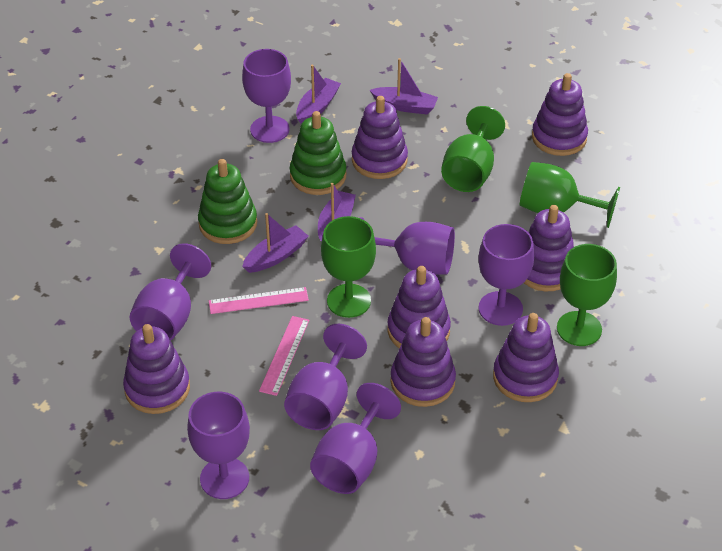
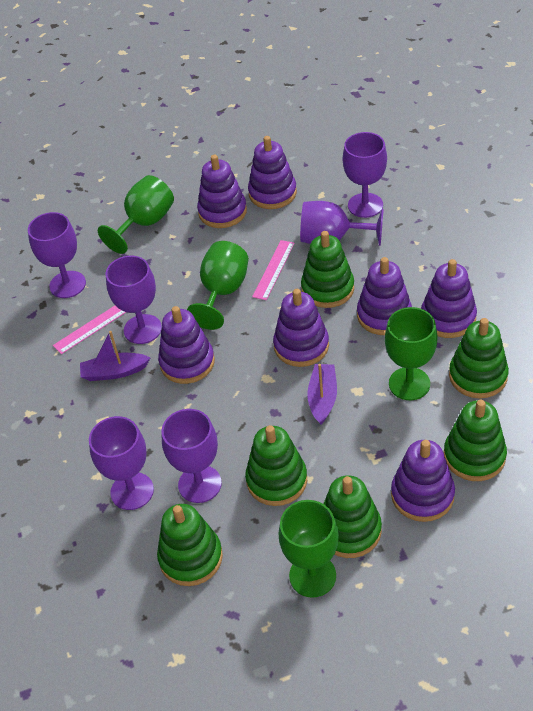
green stacking toy: 2 -> 6
purple boat: 4 -> 2
purple goblet: 7 -> 6

